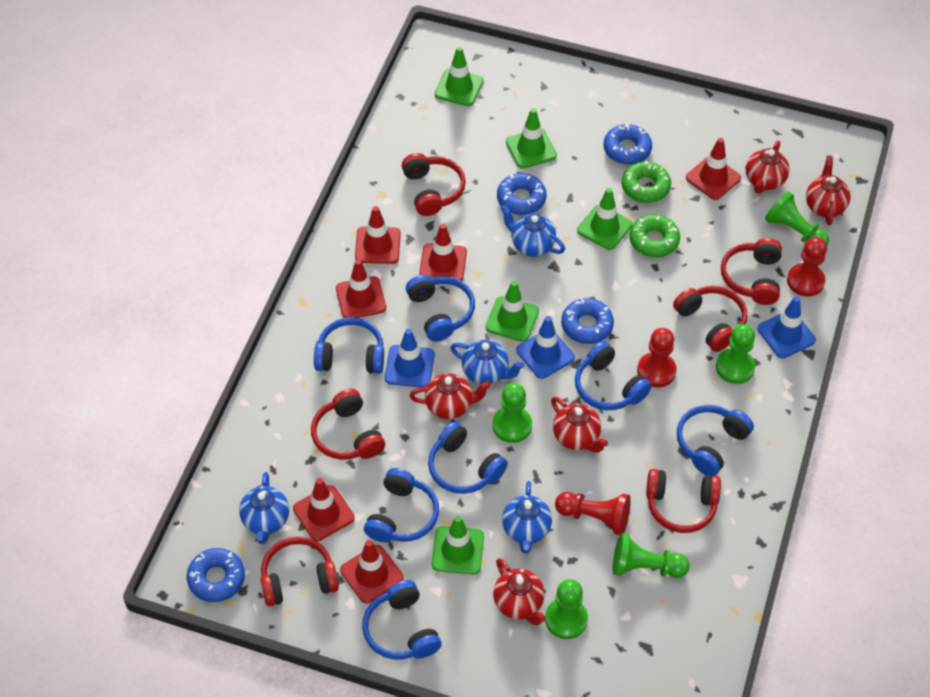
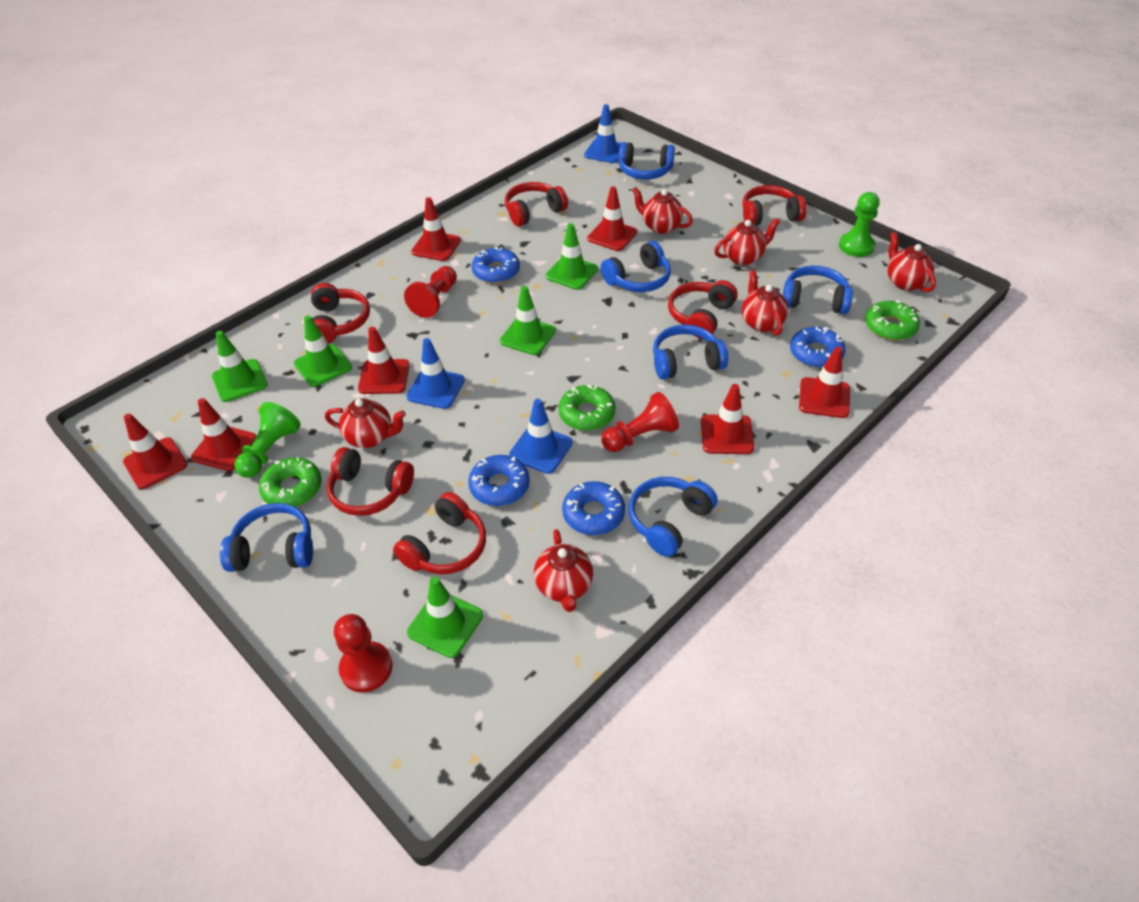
blue headphones: 7 -> 6
blue teapot: 4 -> 0
green donut: 2 -> 3
green pawn: 5 -> 2
red teapot: 5 -> 6
red traffic cone: 6 -> 7

